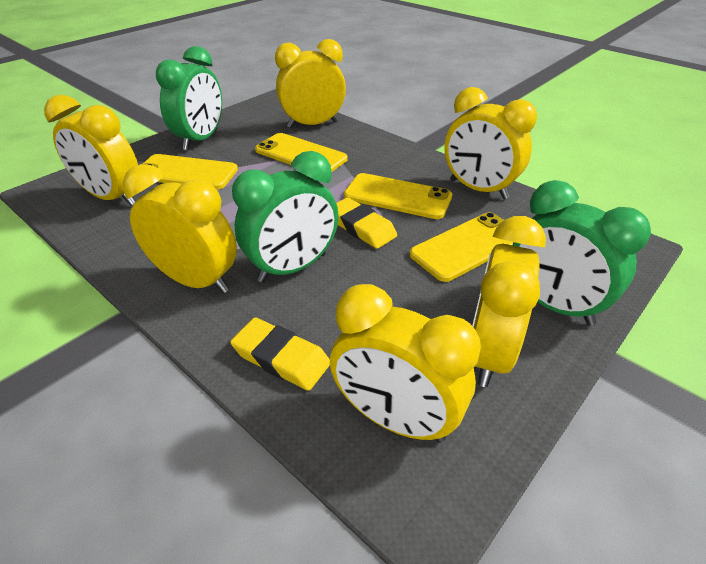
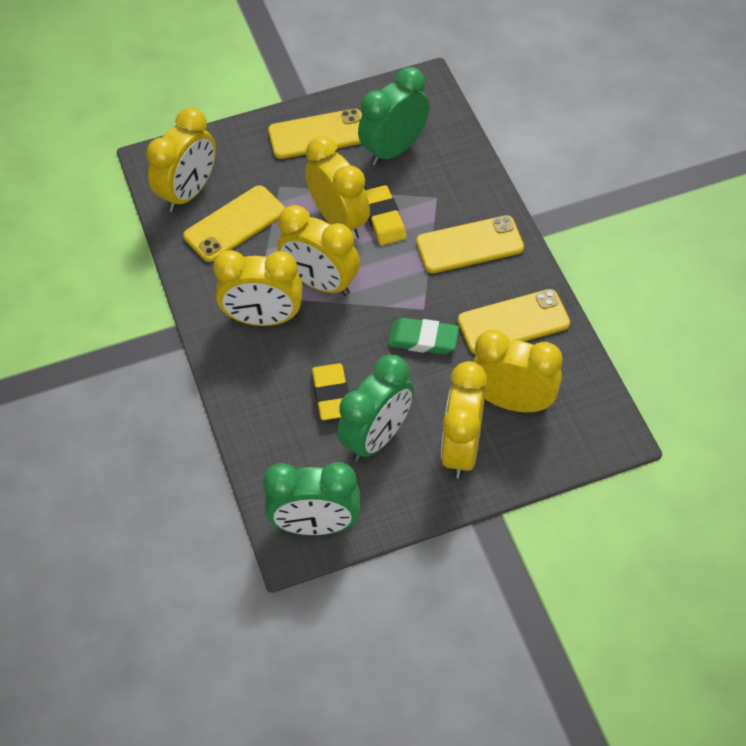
green eraser: 0 -> 1

